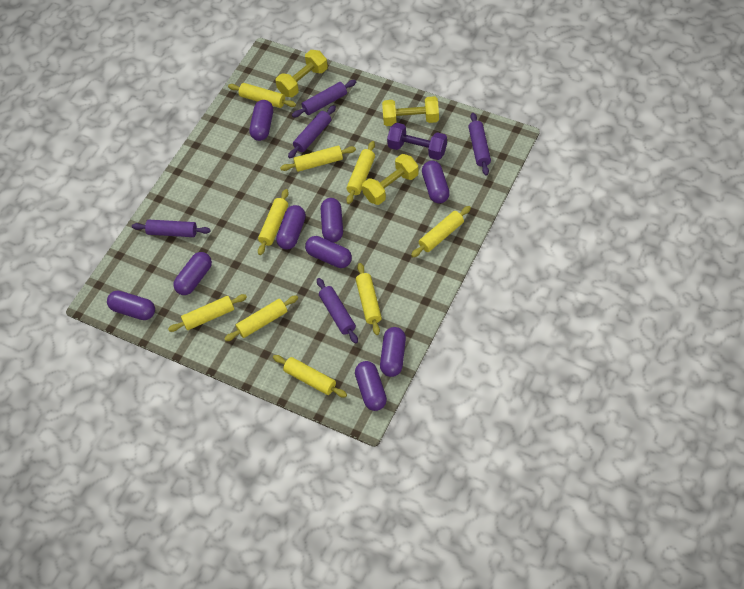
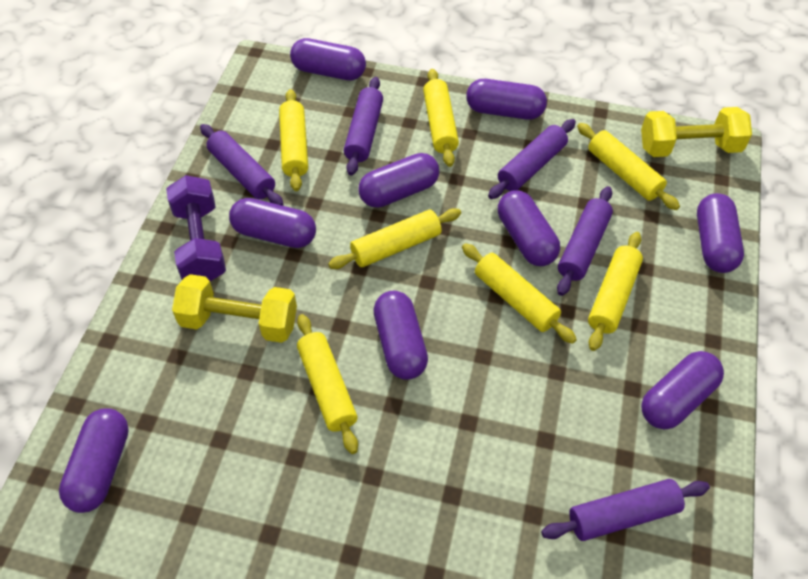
yellow dumbbell: 3 -> 2
yellow rolling pin: 9 -> 7

